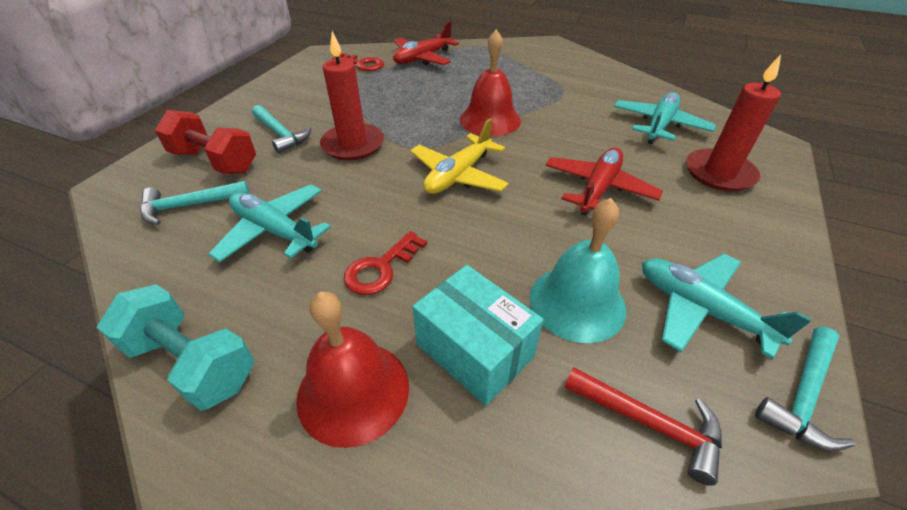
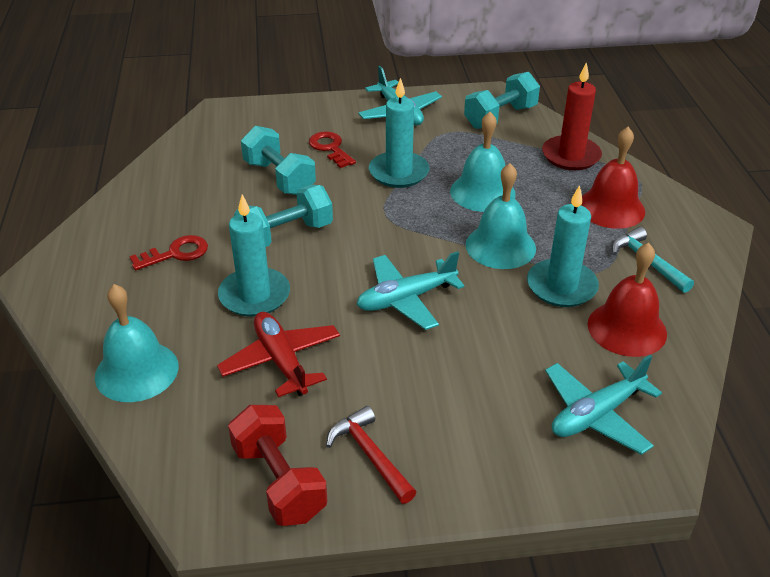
red candle: 2 -> 1
red plane: 2 -> 1
turquoise bell: 1 -> 3
turquoise box: 1 -> 0
turquoise candle: 0 -> 3
turquoise dumbbell: 1 -> 3
turquoise hammer: 3 -> 1
yellow plane: 1 -> 0

